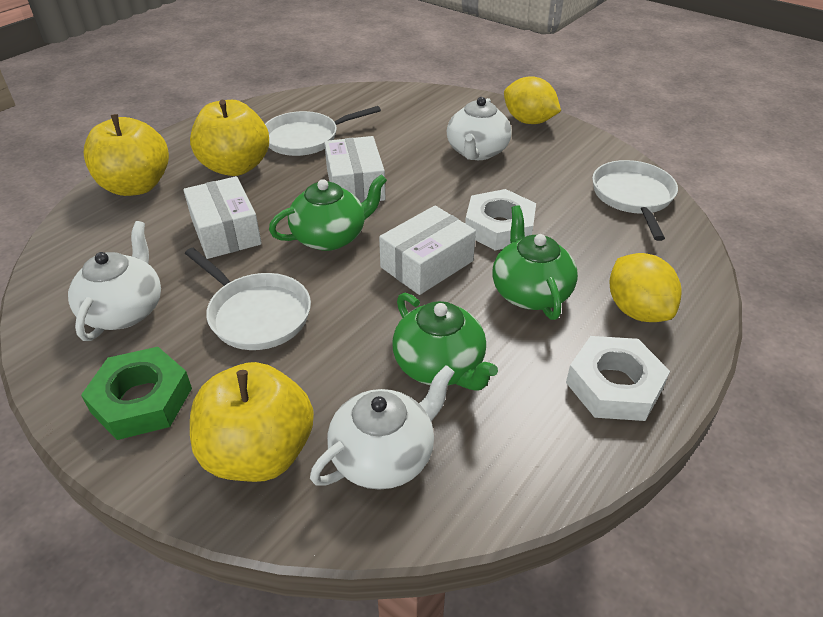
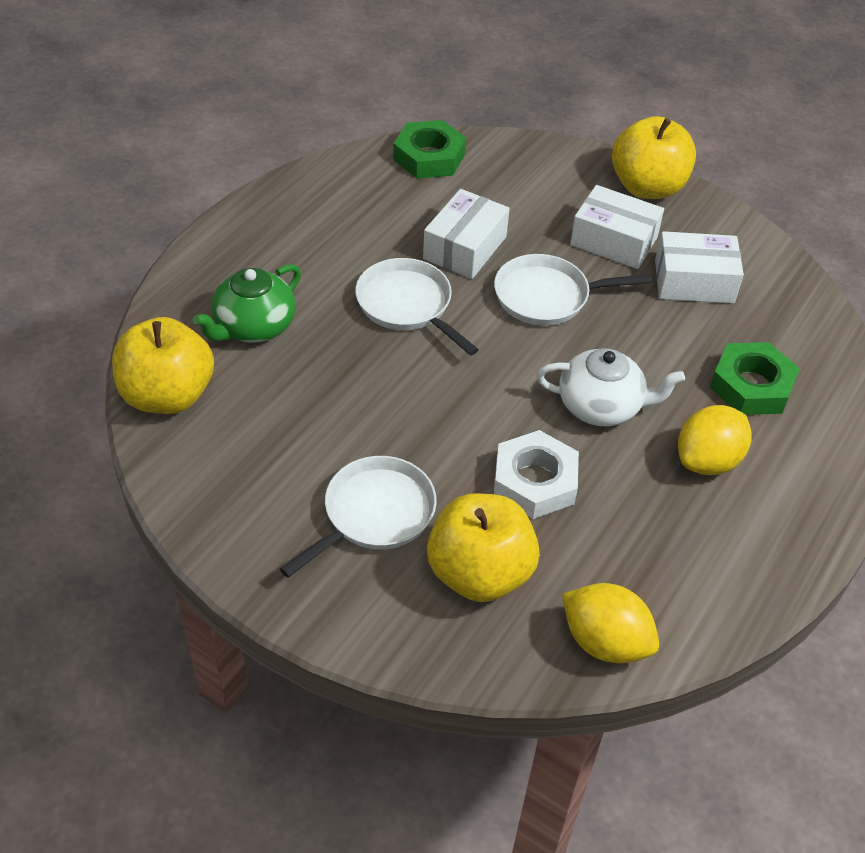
green nut: 1 -> 2
green teapot: 3 -> 1
white nut: 2 -> 1
white teapot: 3 -> 1

